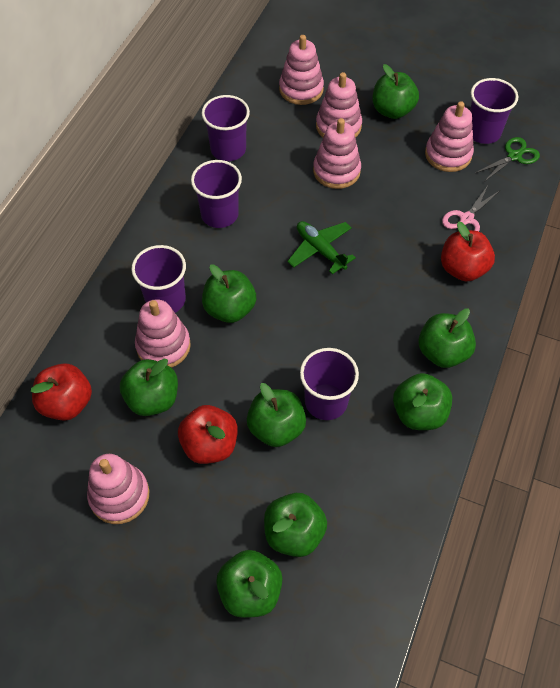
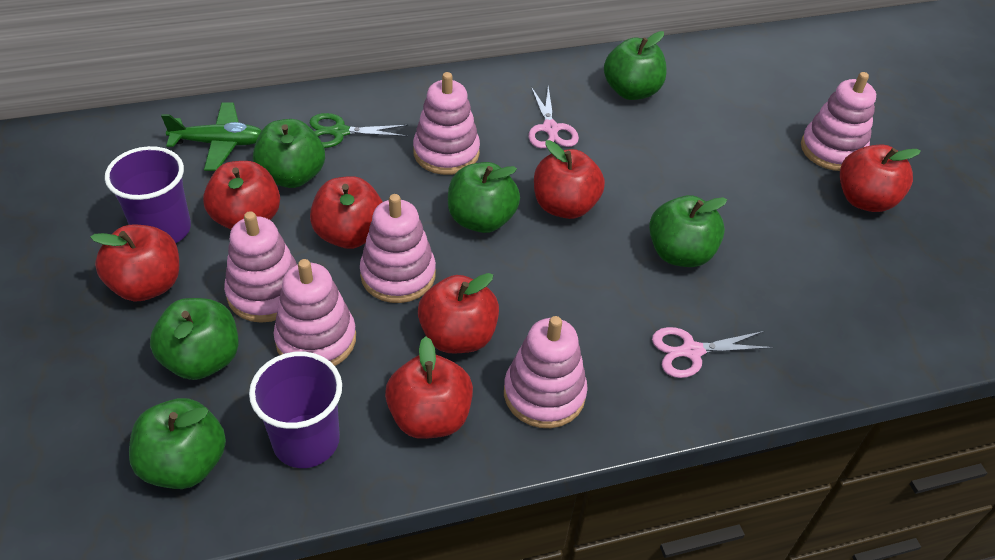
green apple: 8 -> 6
pink scissors: 1 -> 2
purple cup: 5 -> 2
red apple: 3 -> 7

